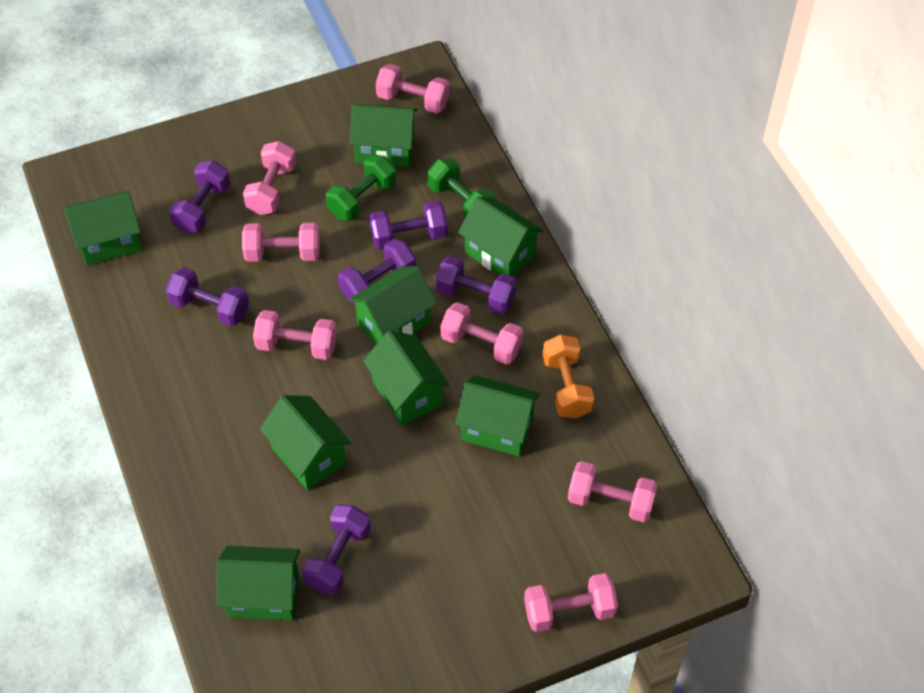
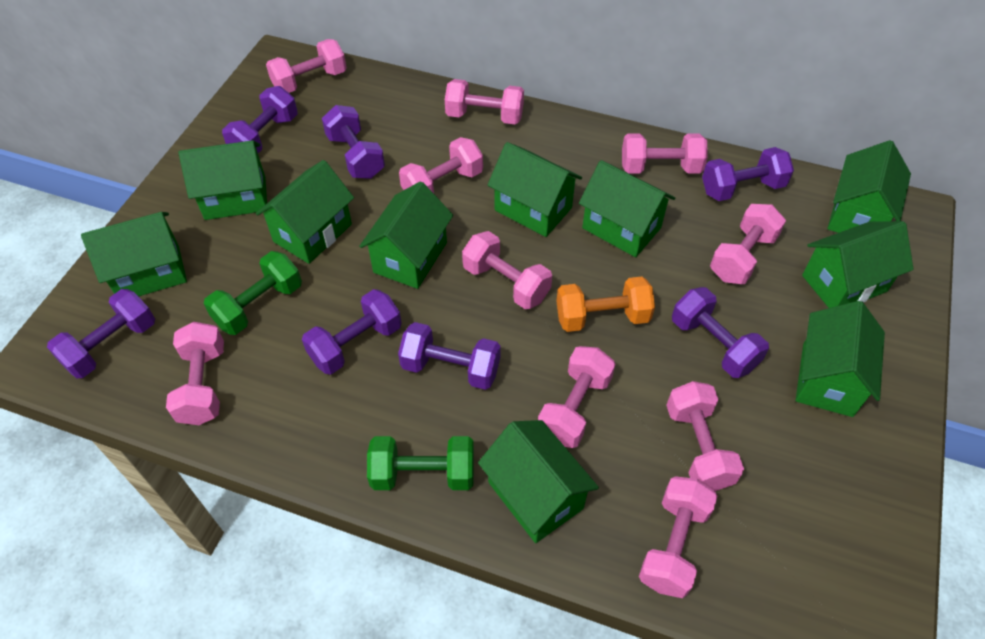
green house: 8 -> 10
pink dumbbell: 7 -> 10
purple dumbbell: 6 -> 7

